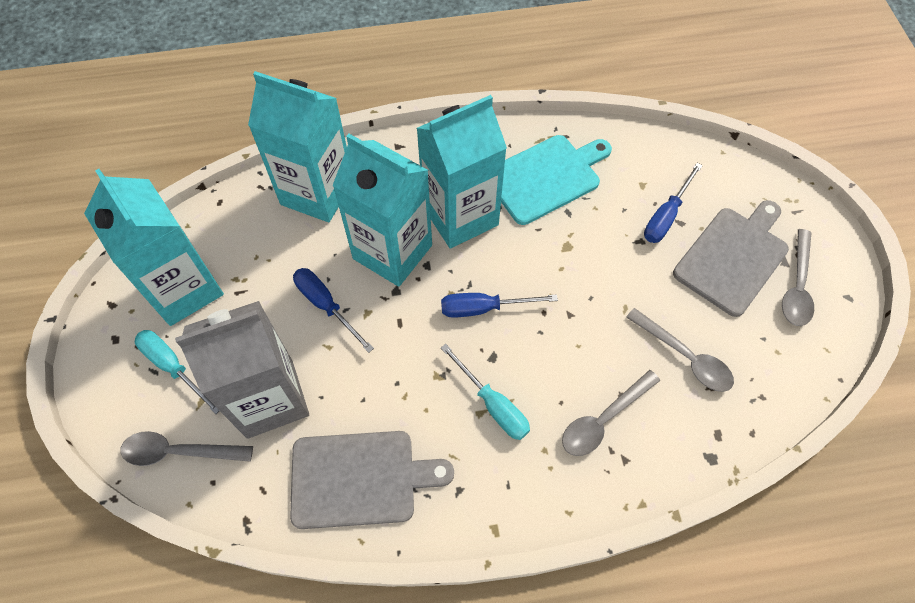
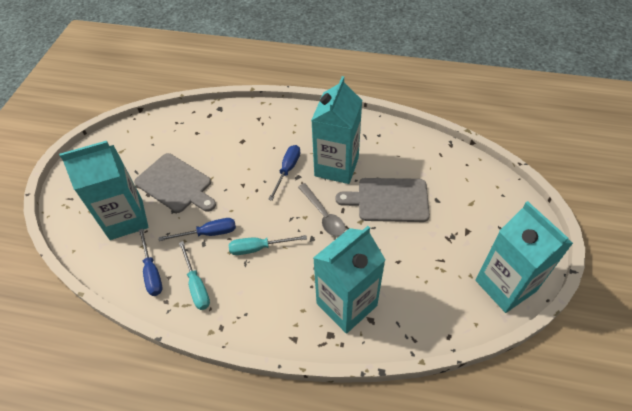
grey carton: 1 -> 0
grey spoon: 4 -> 1
turquoise cutting board: 1 -> 0

